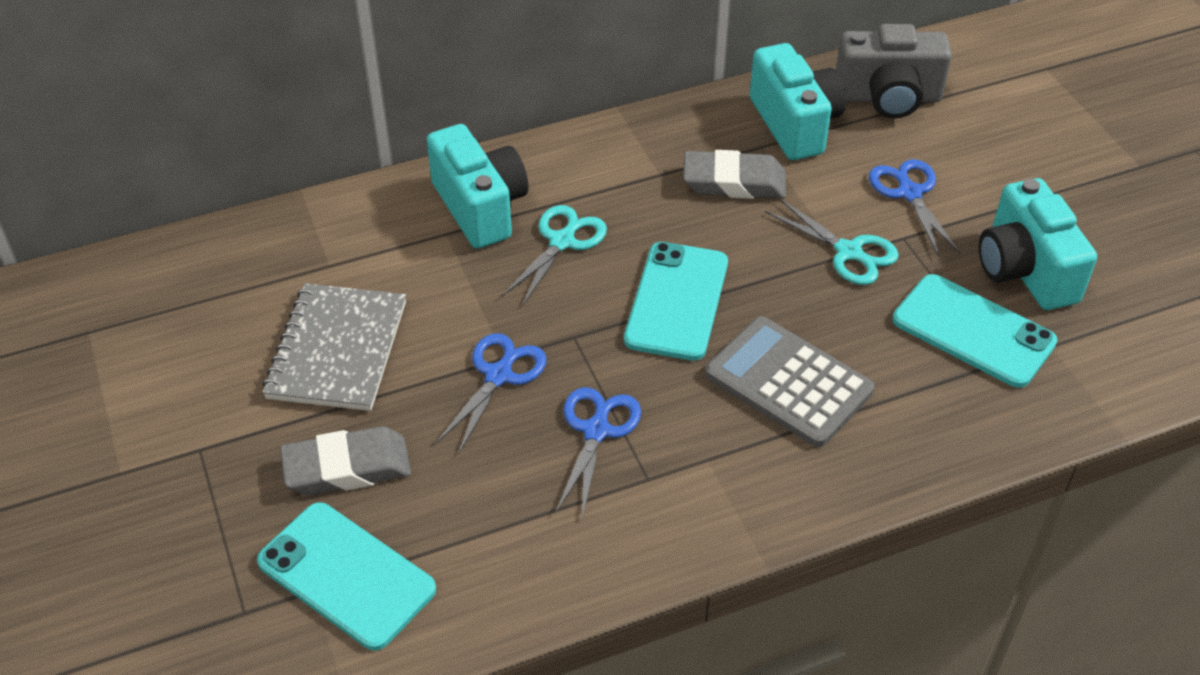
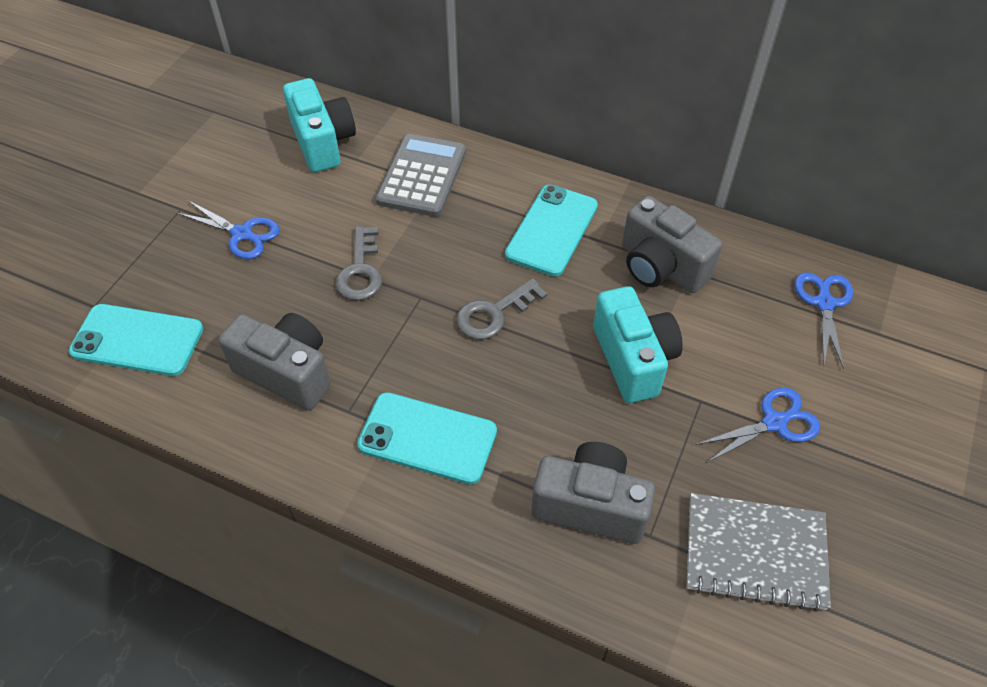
grey camera: 1 -> 3
grey eraser: 2 -> 0
grey key: 0 -> 2
turquoise camera: 3 -> 2
turquoise scissors: 2 -> 0

